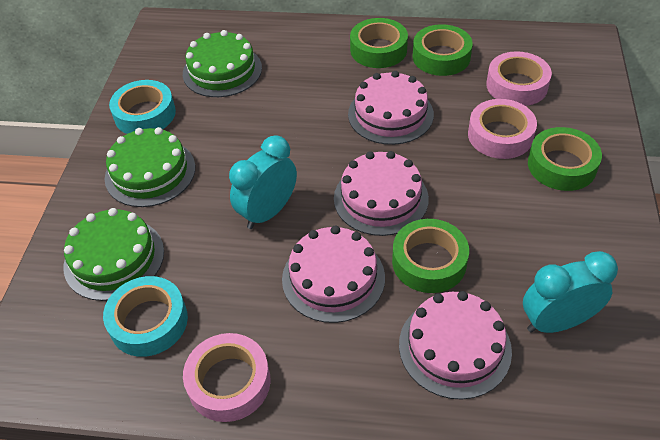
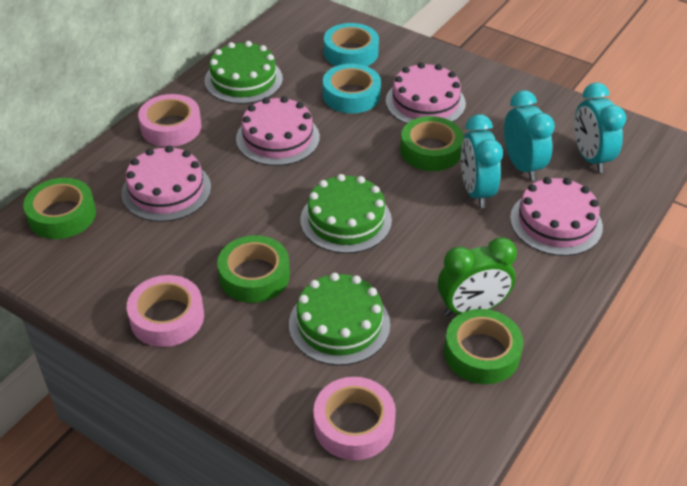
green clock: 0 -> 1
turquoise clock: 2 -> 3

